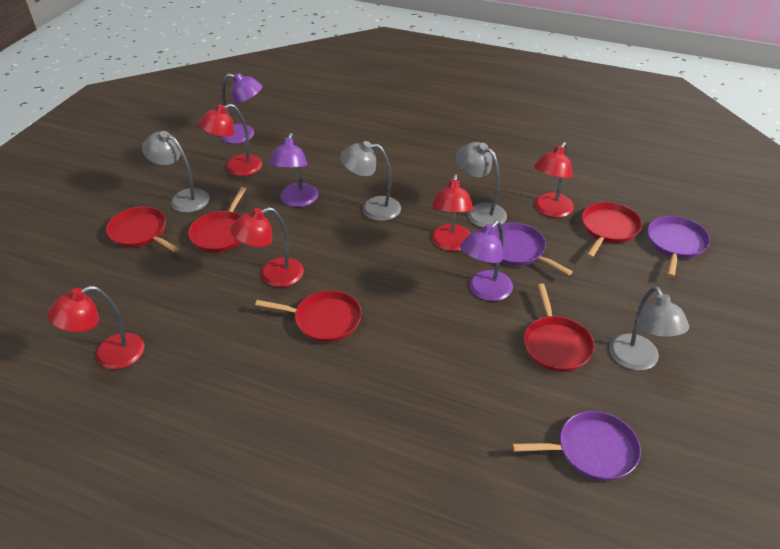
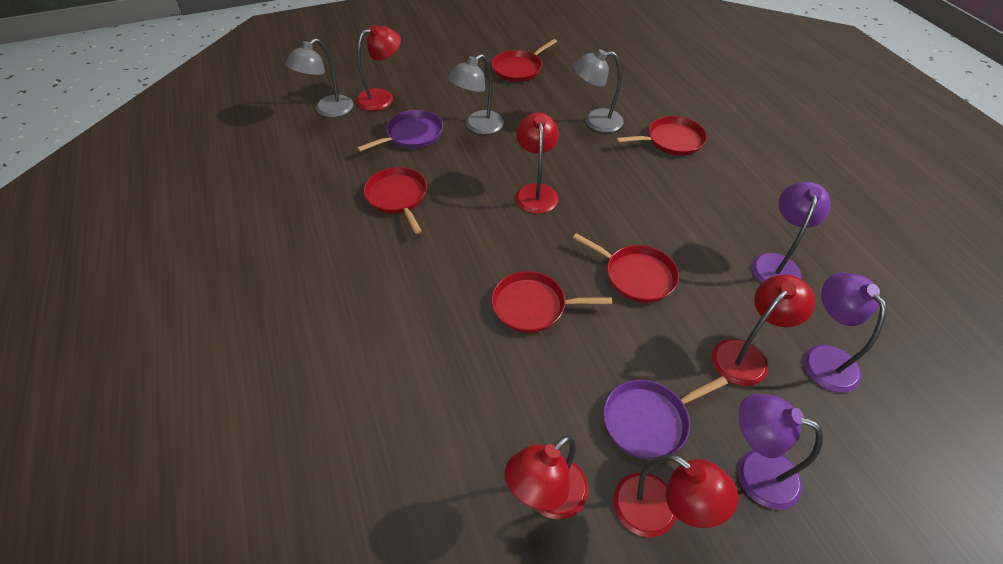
grey lamp: 4 -> 3
purple pan: 3 -> 2

